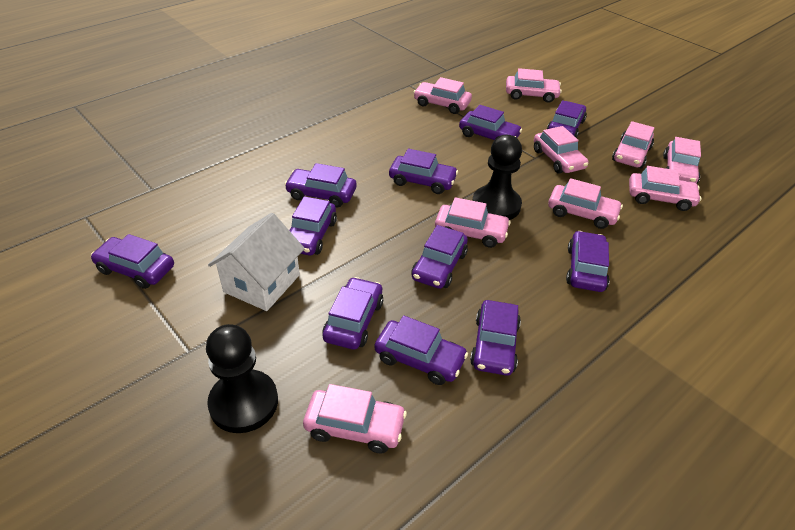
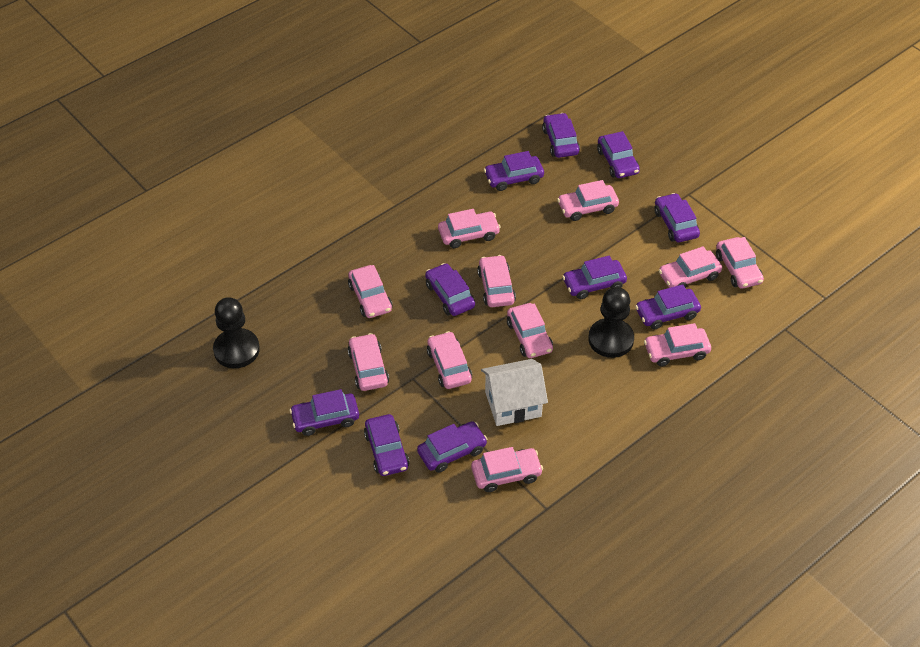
pink car: 9 -> 11
purple car: 11 -> 10

